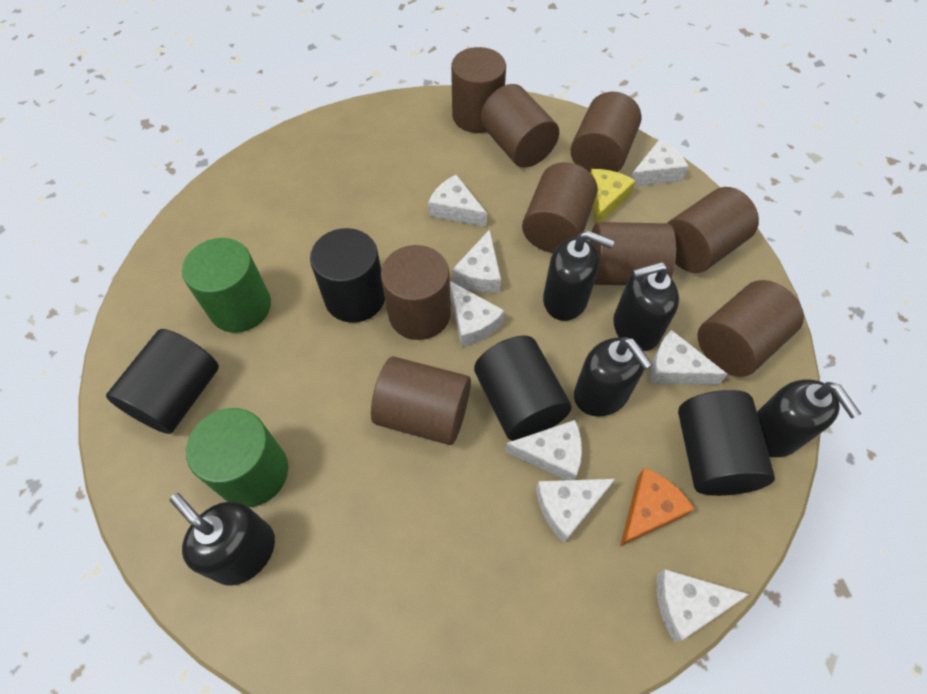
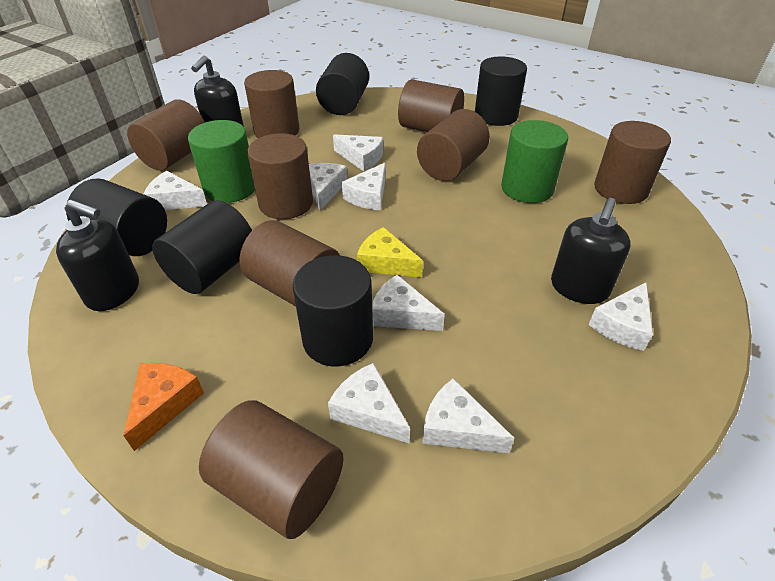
black cylinder: 4 -> 5
black soap dispenser: 5 -> 3
brown cylinder: 9 -> 8

